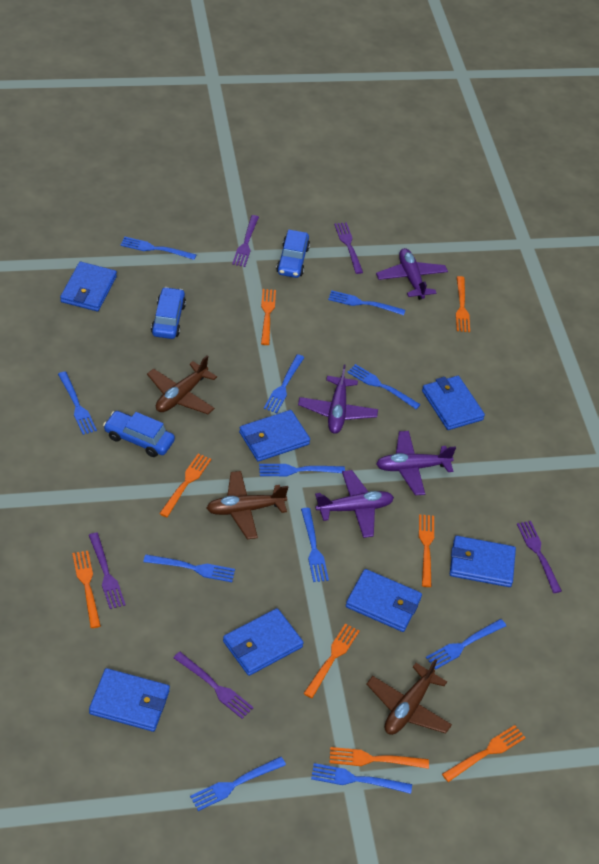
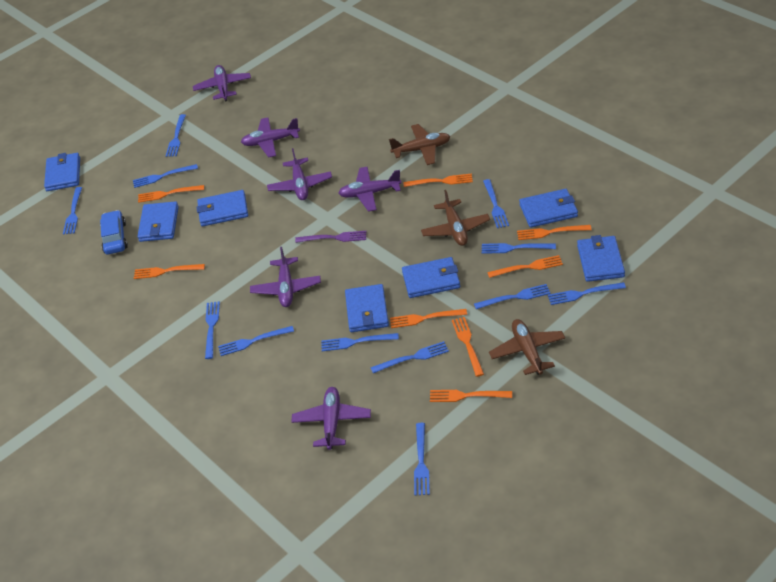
blue car: 3 -> 1
blue fork: 11 -> 12
purple fork: 5 -> 1
purple plane: 4 -> 6

